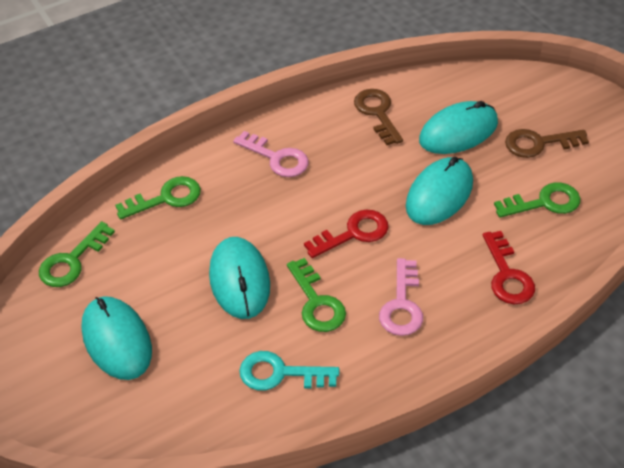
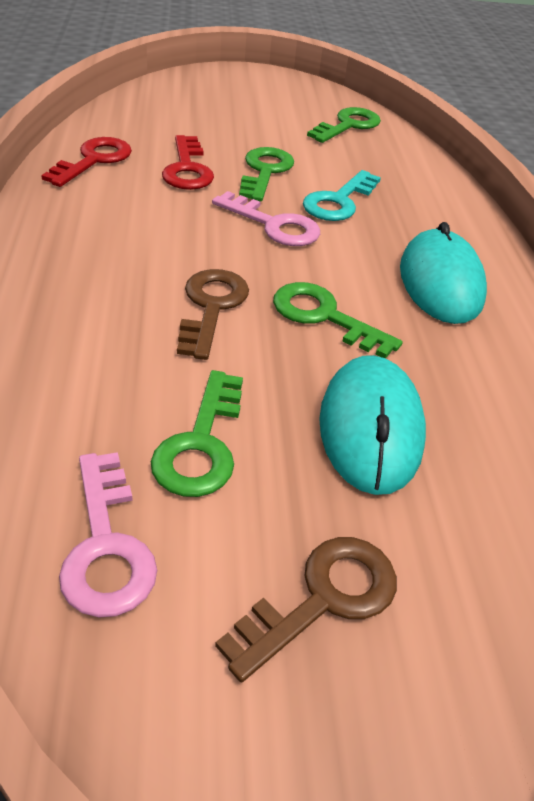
turquoise mouse: 4 -> 2

